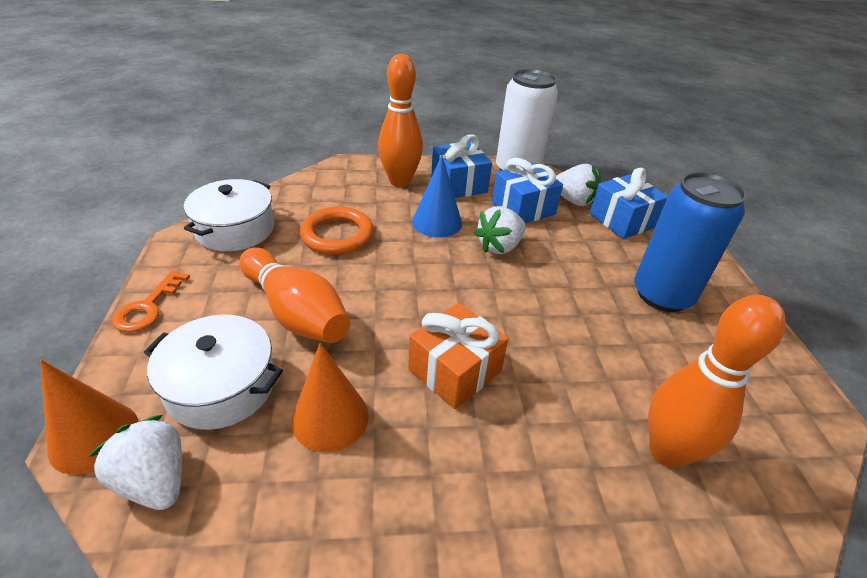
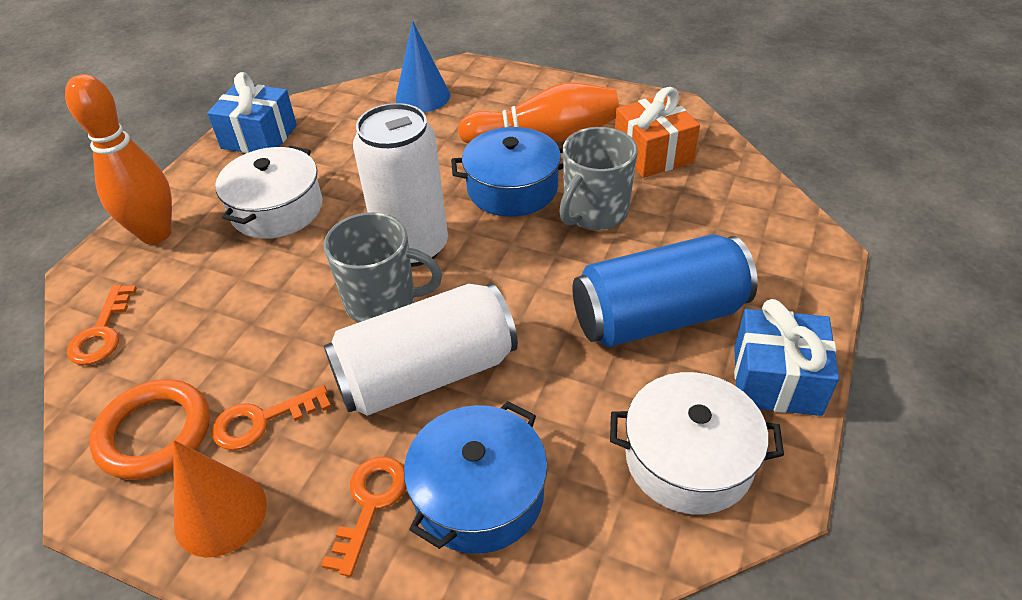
blue gift: 3 -> 2
blue pot: 0 -> 2
grey mug: 0 -> 2
orange bowling pin: 3 -> 2
orange cone: 2 -> 1
orange key: 1 -> 3
white can: 1 -> 2
white strawberry: 3 -> 0

